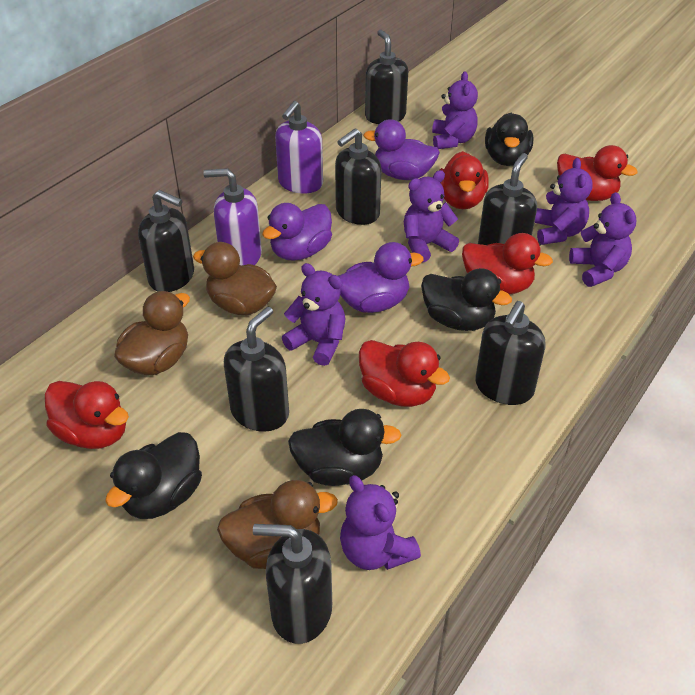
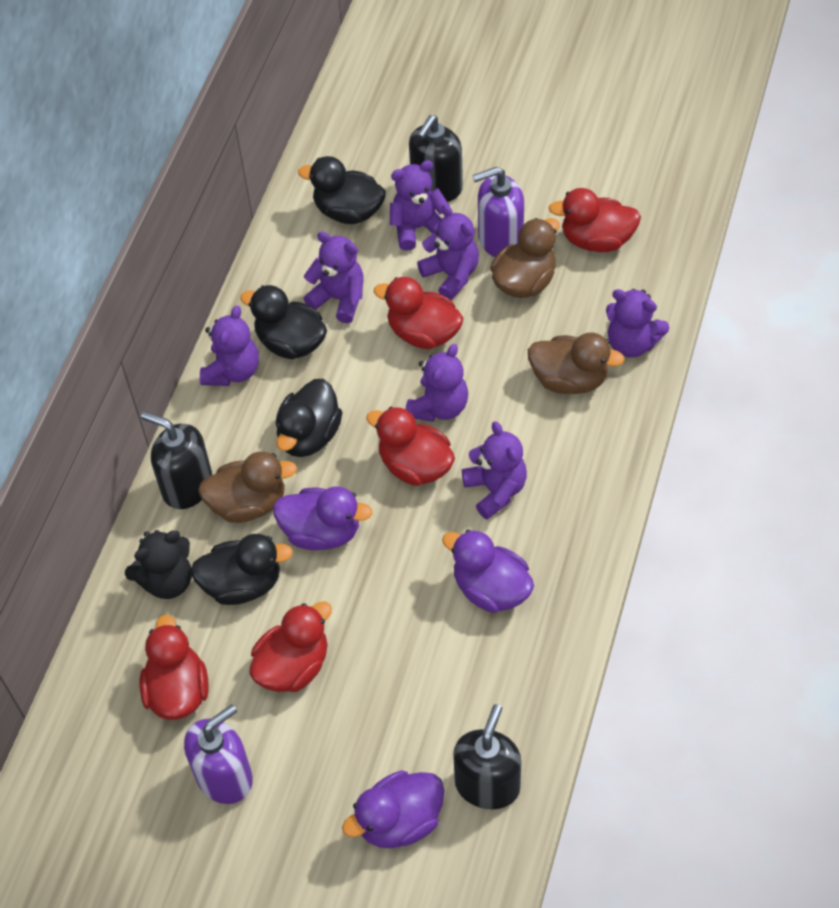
black soap dispenser: 7 -> 3
black teddy bear: 0 -> 1
purple teddy bear: 6 -> 7

